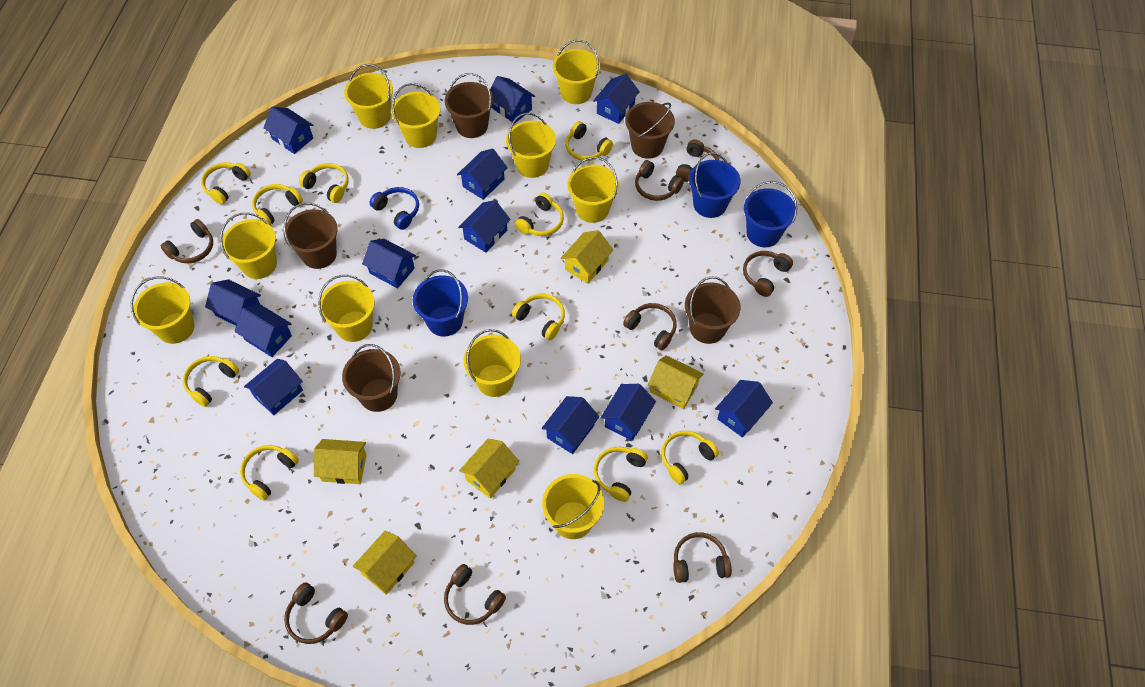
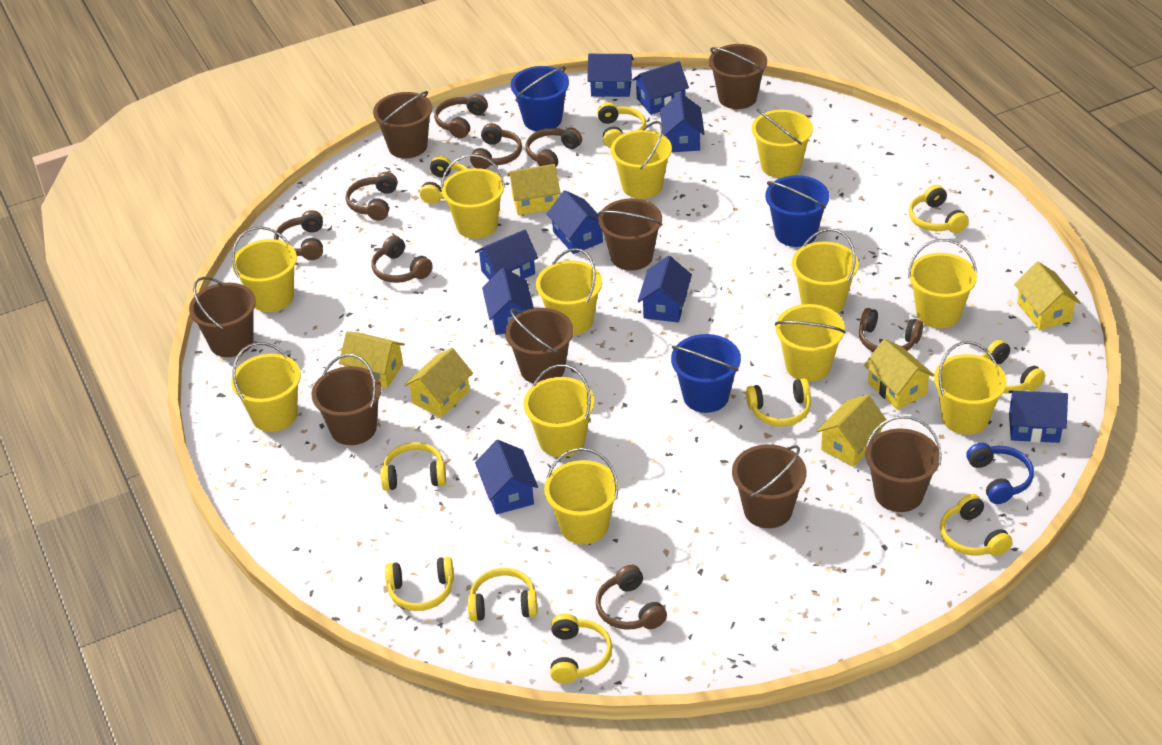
blue house: 12 -> 9
brown bucket: 5 -> 8
yellow bucket: 10 -> 12
yellow house: 5 -> 6

